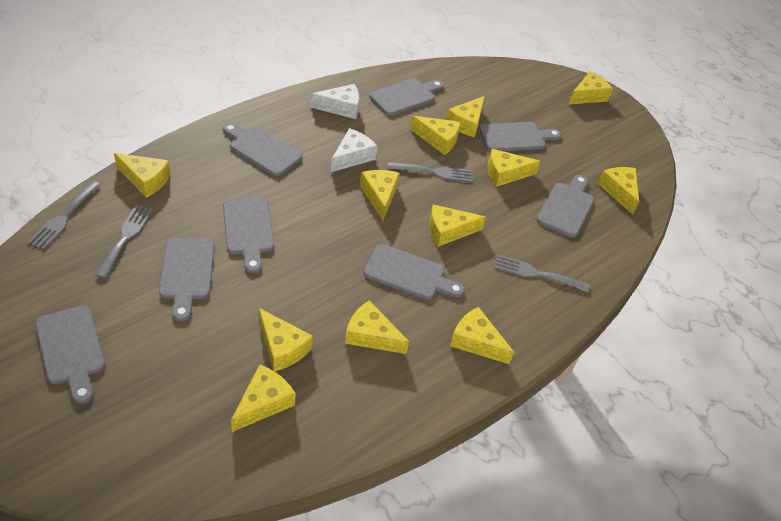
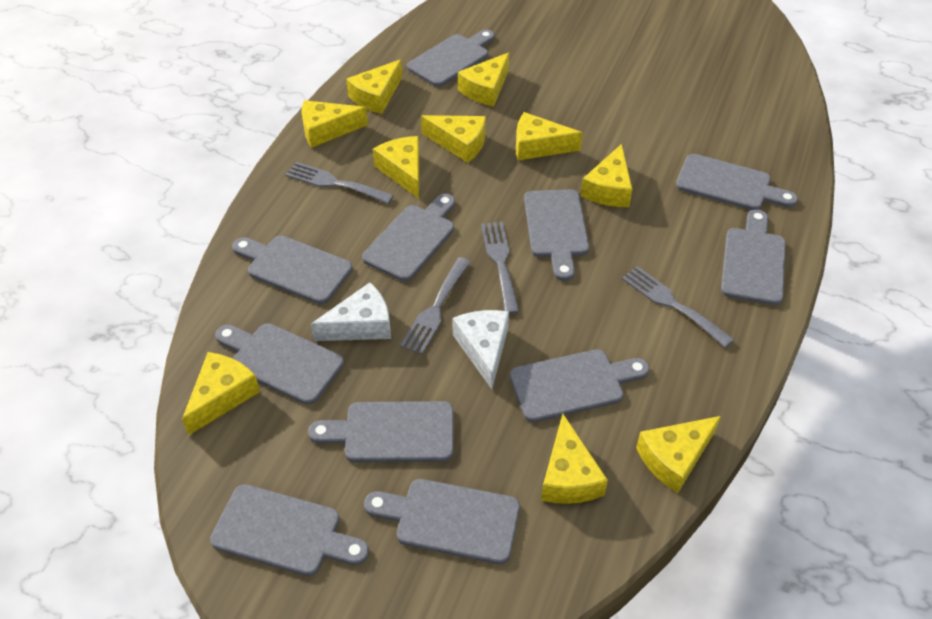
grey cutting board: 8 -> 11
yellow cheese: 12 -> 10

